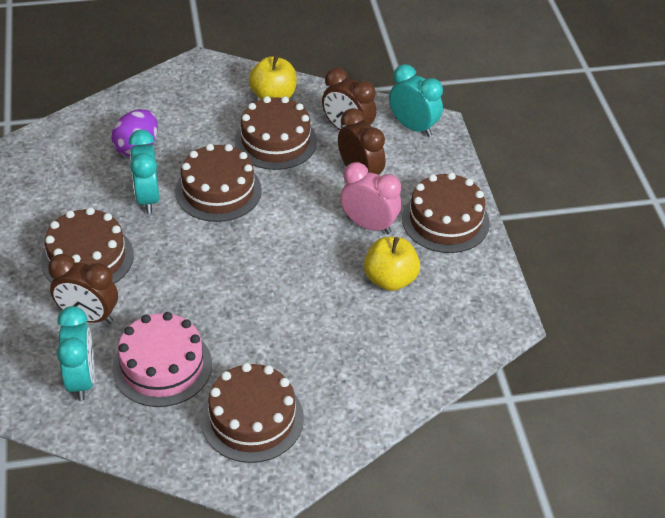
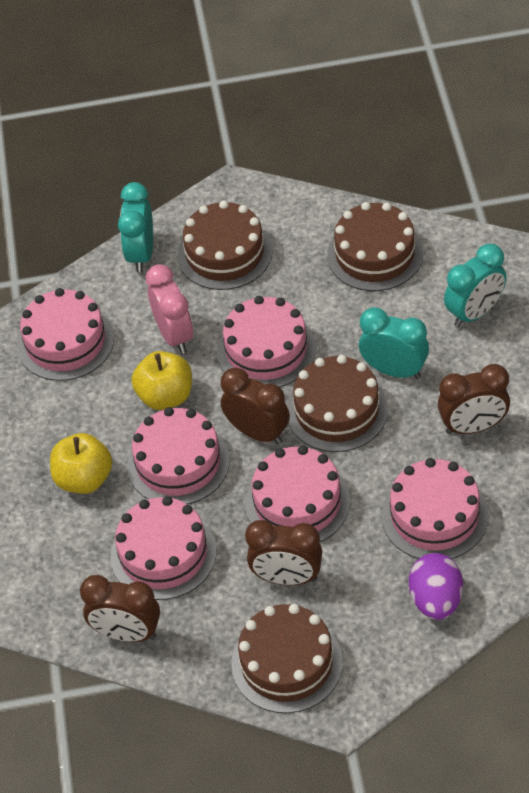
brown cake: 5 -> 4
brown clock: 3 -> 4
pink cake: 1 -> 6

